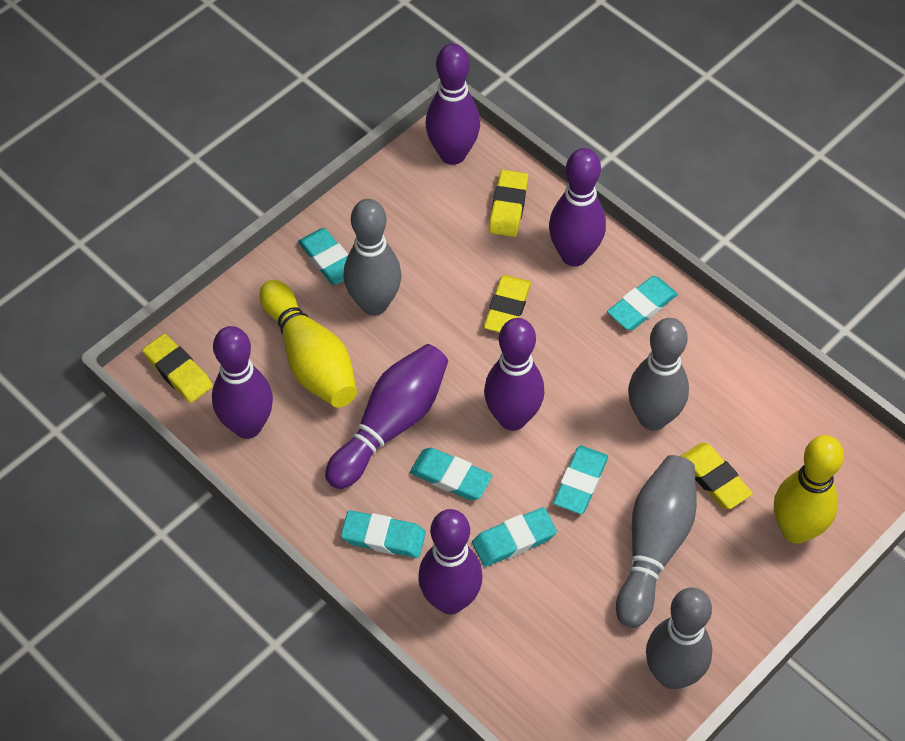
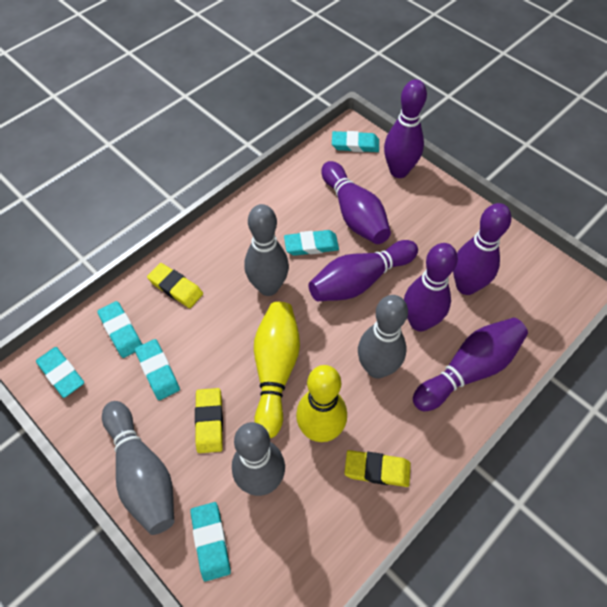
yellow eraser: 4 -> 3

